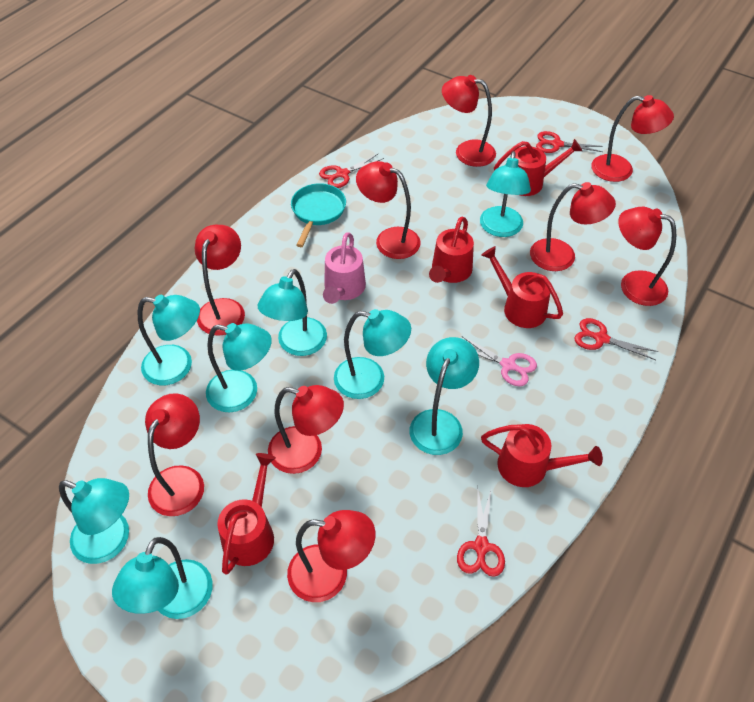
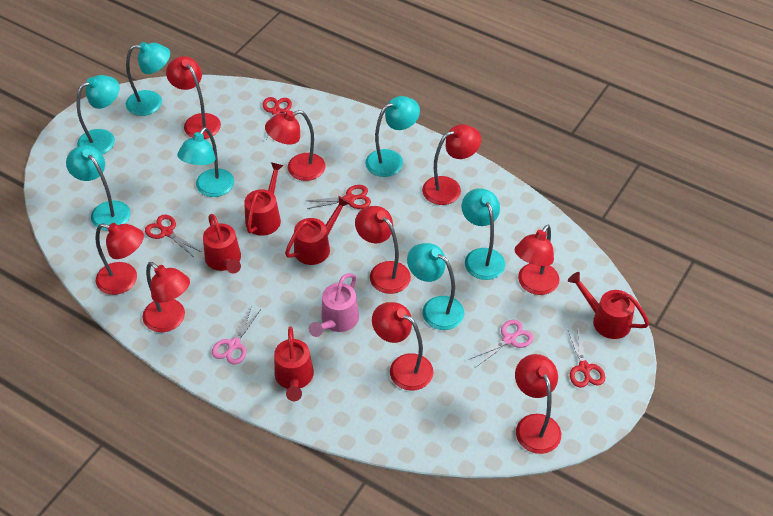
pink scissors: 1 -> 2
turquoise lamp: 8 -> 7
turquoise pan: 1 -> 0

